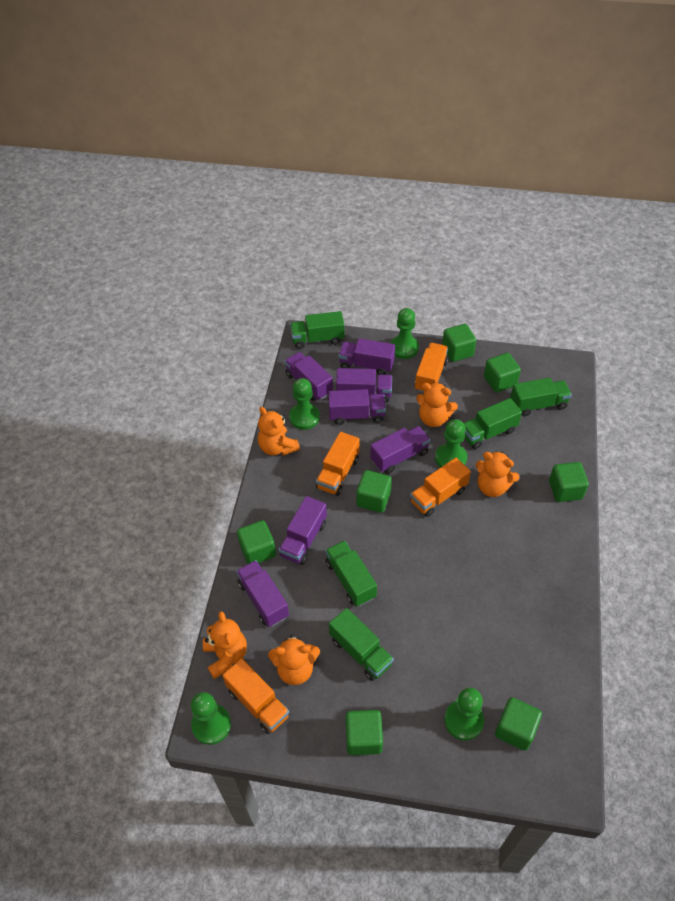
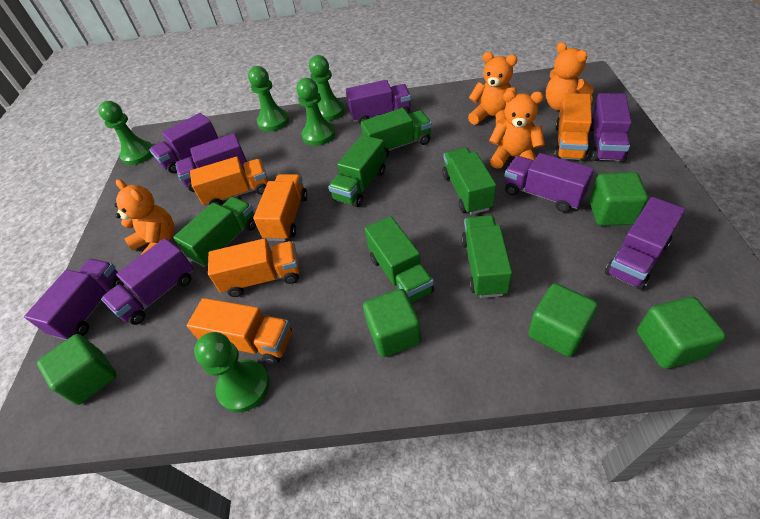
green cube: 7 -> 5
green truck: 5 -> 6
orange teddy bear: 5 -> 4
orange truck: 4 -> 5
purple truck: 7 -> 8

